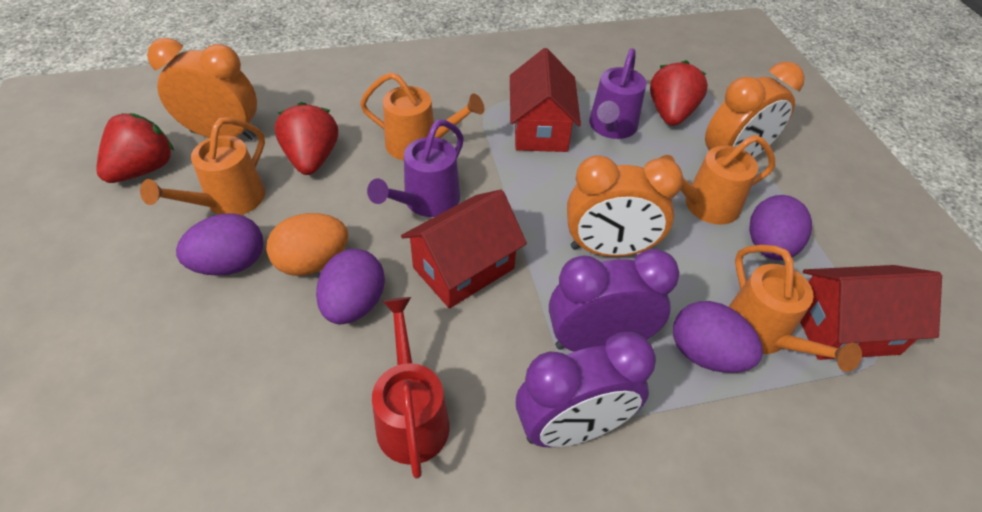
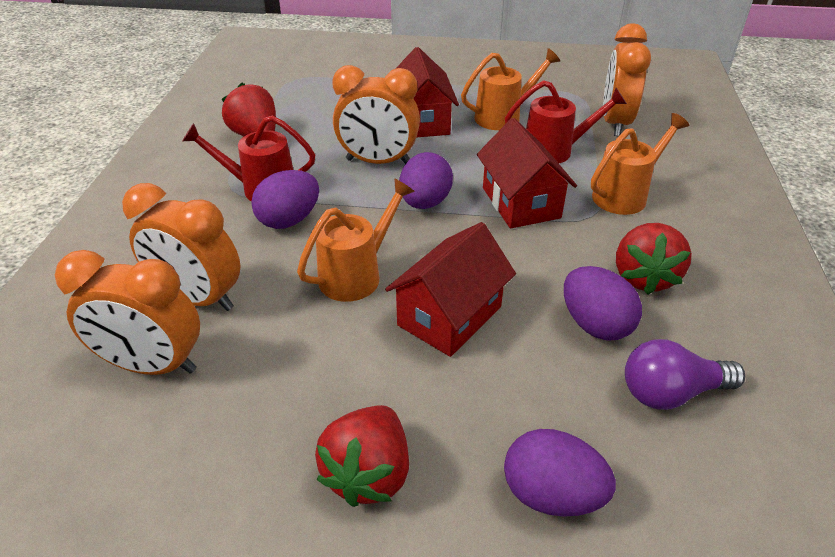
orange clock: 3 -> 4
orange egg: 1 -> 0
orange watering can: 4 -> 3
purple clock: 2 -> 0
purple light bulb: 0 -> 1
purple watering can: 2 -> 0
red watering can: 1 -> 2

